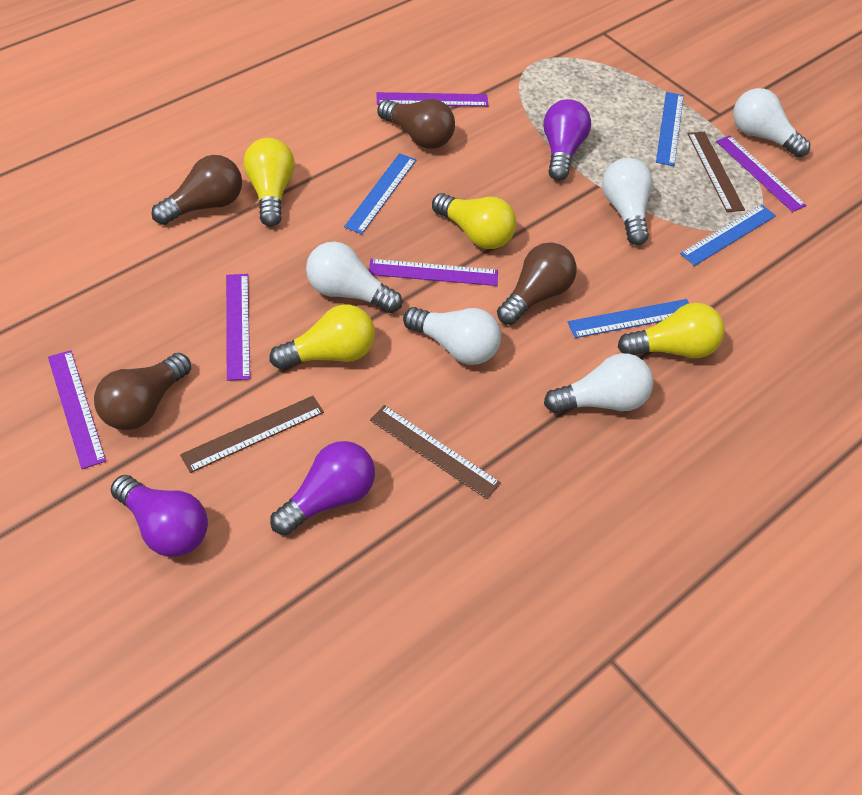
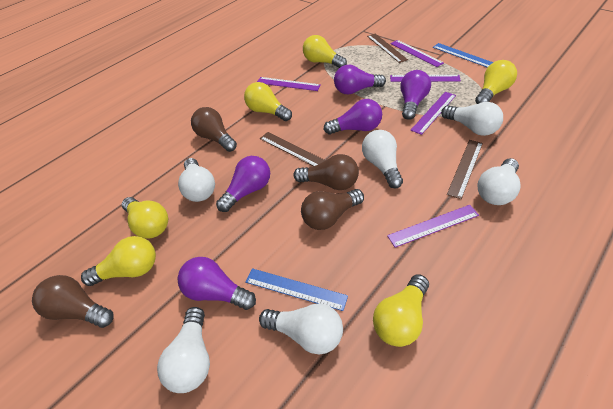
blue ruler: 4 -> 2
purple light bulb: 3 -> 5
white light bulb: 5 -> 6
yellow light bulb: 4 -> 6

